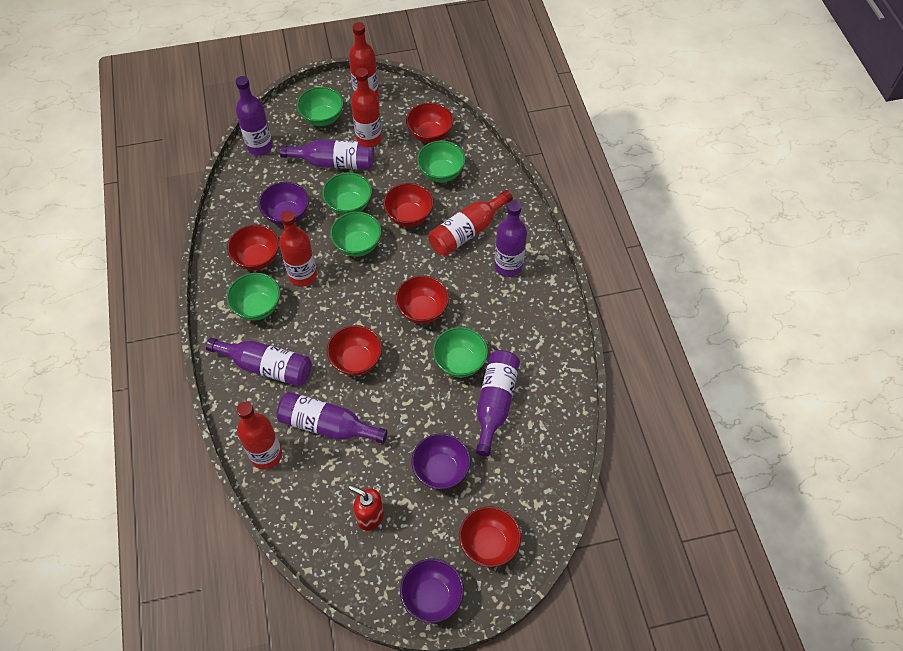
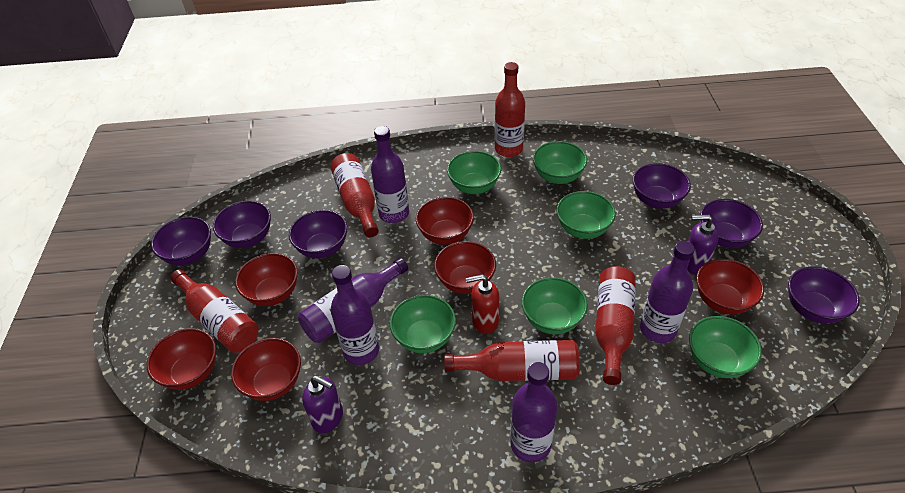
purple bottle: 6 -> 5
purple bowl: 3 -> 6
purple soap dispenser: 0 -> 2

